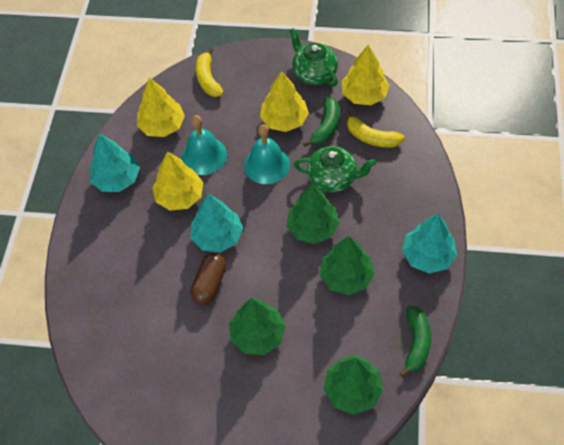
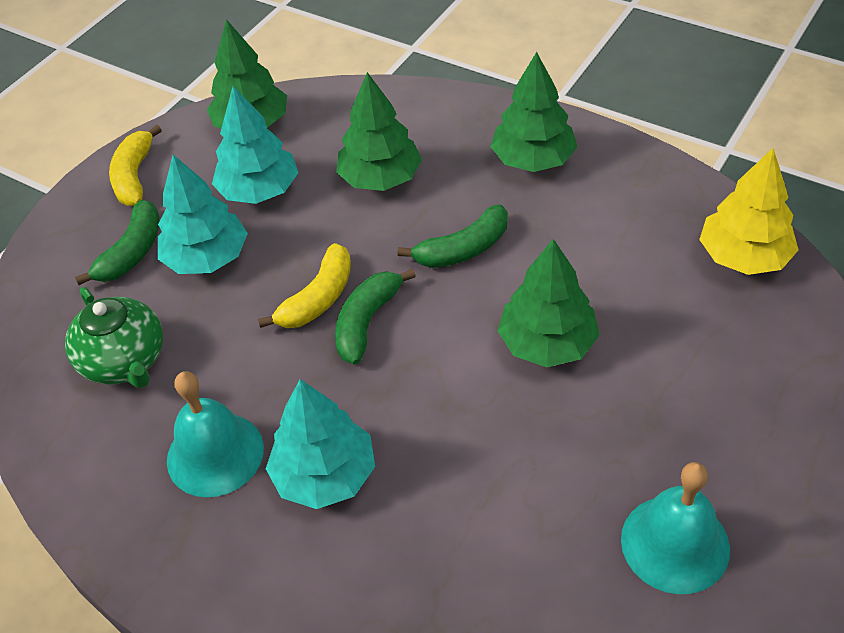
brown capsule: 1 -> 0
green banana: 2 -> 3
green teapot: 2 -> 1
yellow tree: 4 -> 1

